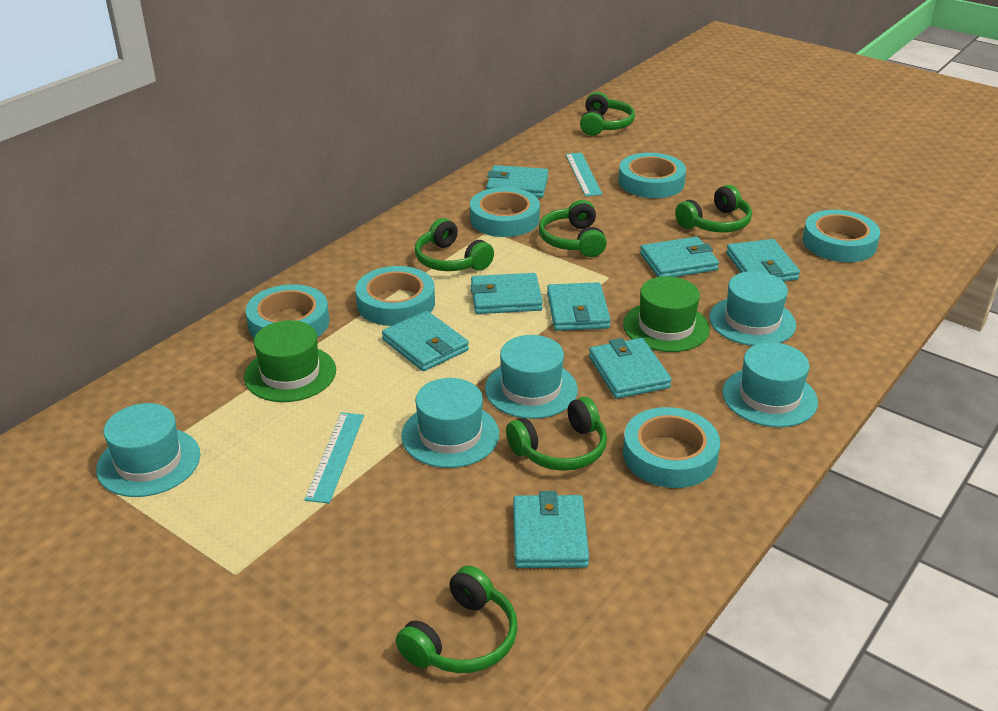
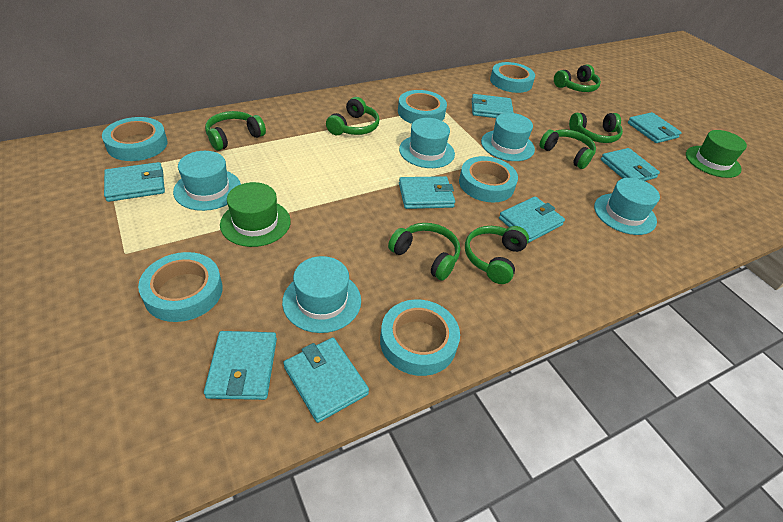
green headphones: 6 -> 7
turquoise ruler: 2 -> 0

